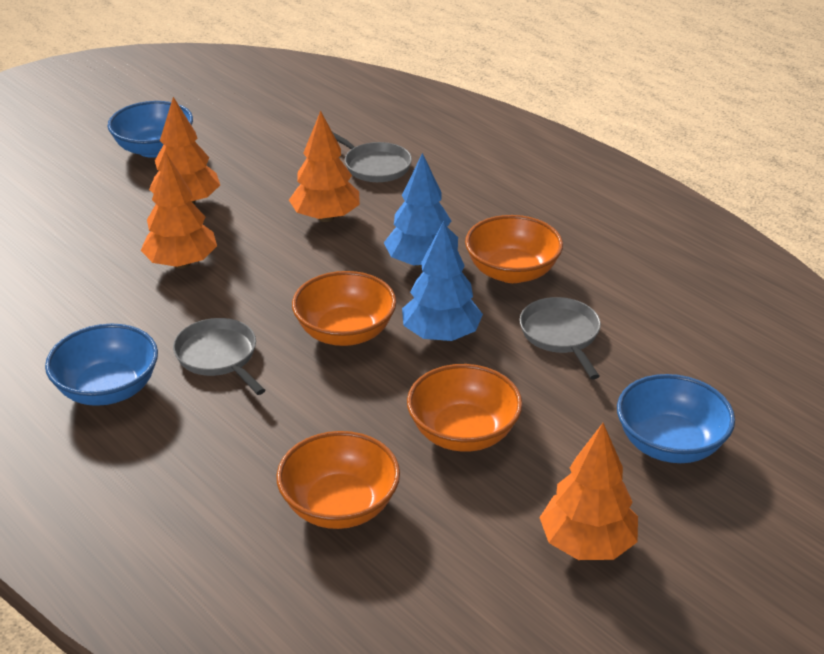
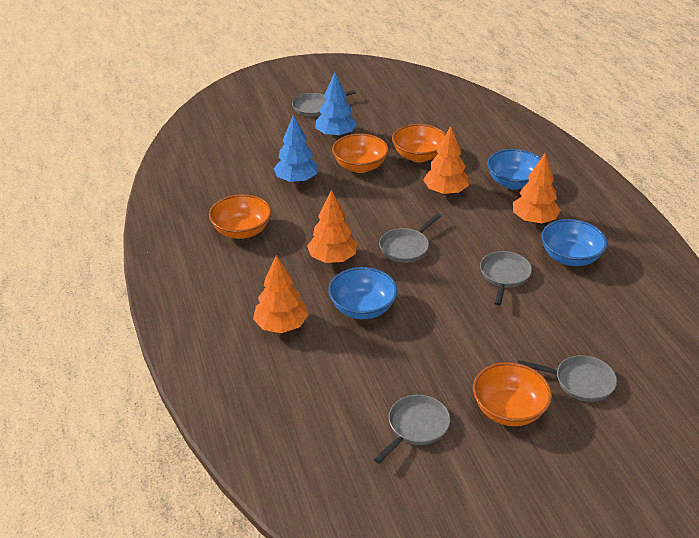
grey pan: 3 -> 5

